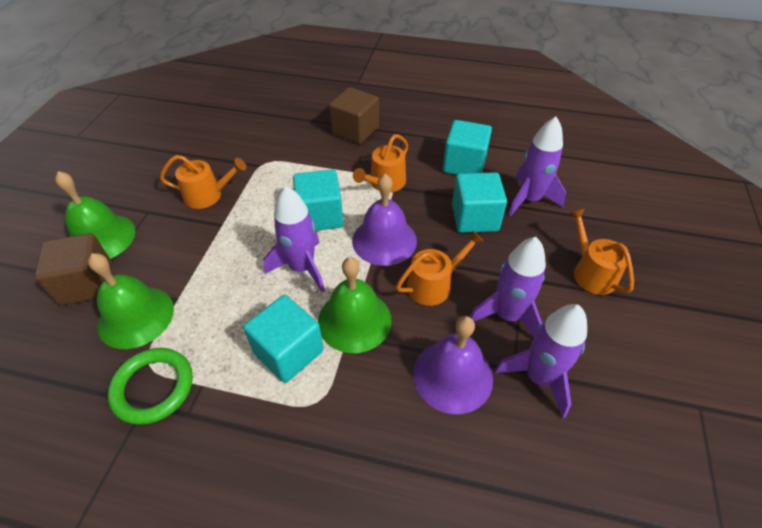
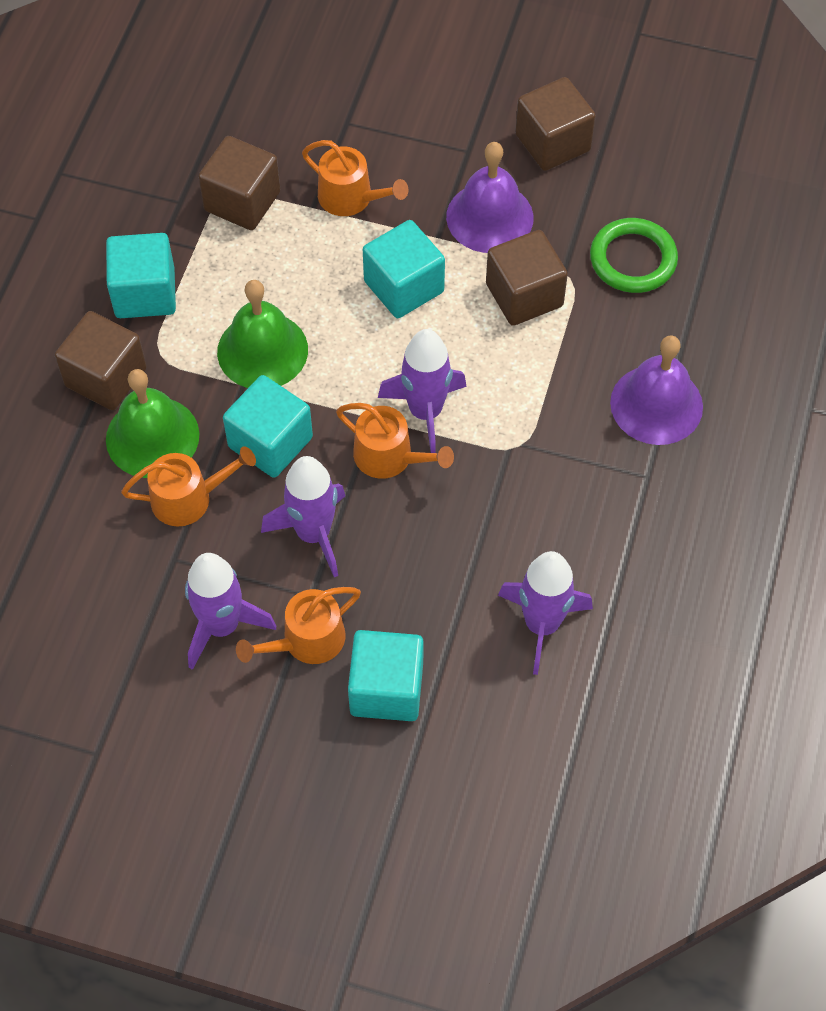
brown cube: 2 -> 4
green bell: 3 -> 2

